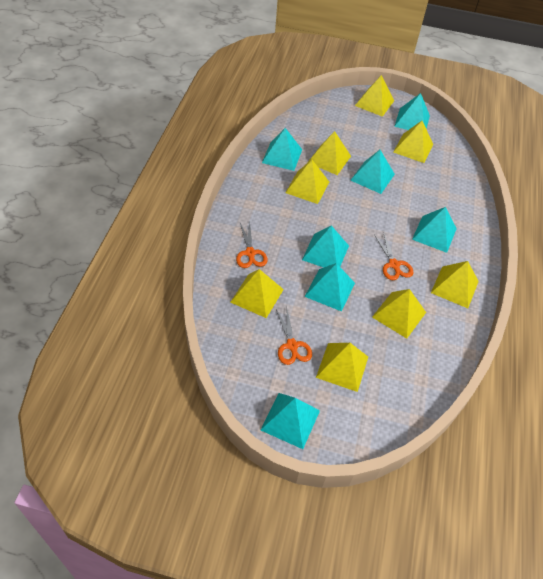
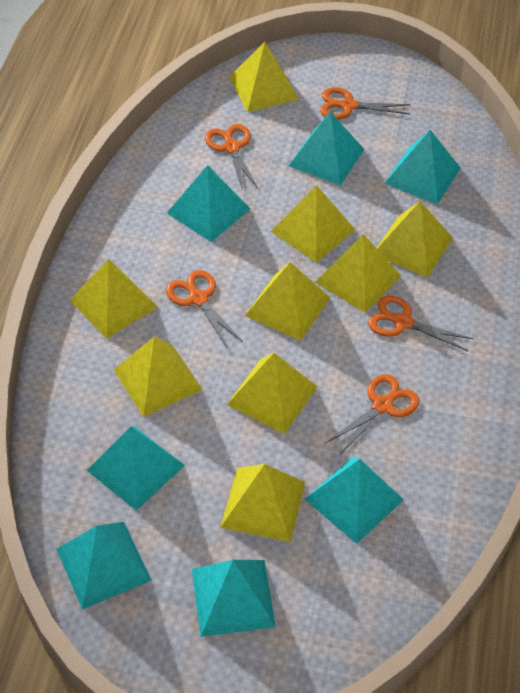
orange scissors: 3 -> 5
yellow pyramid: 8 -> 9

